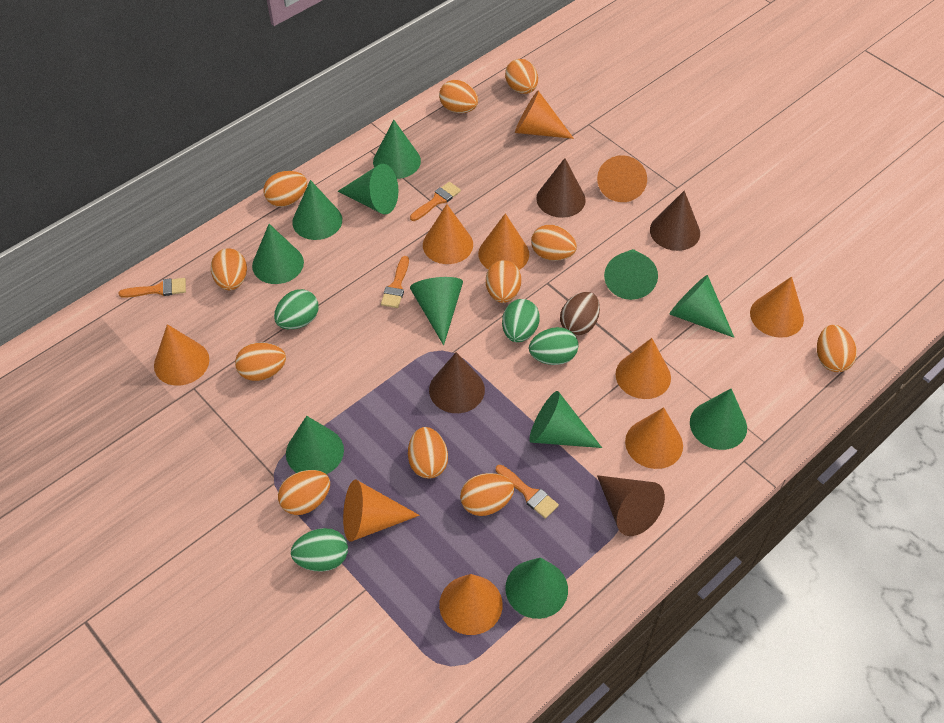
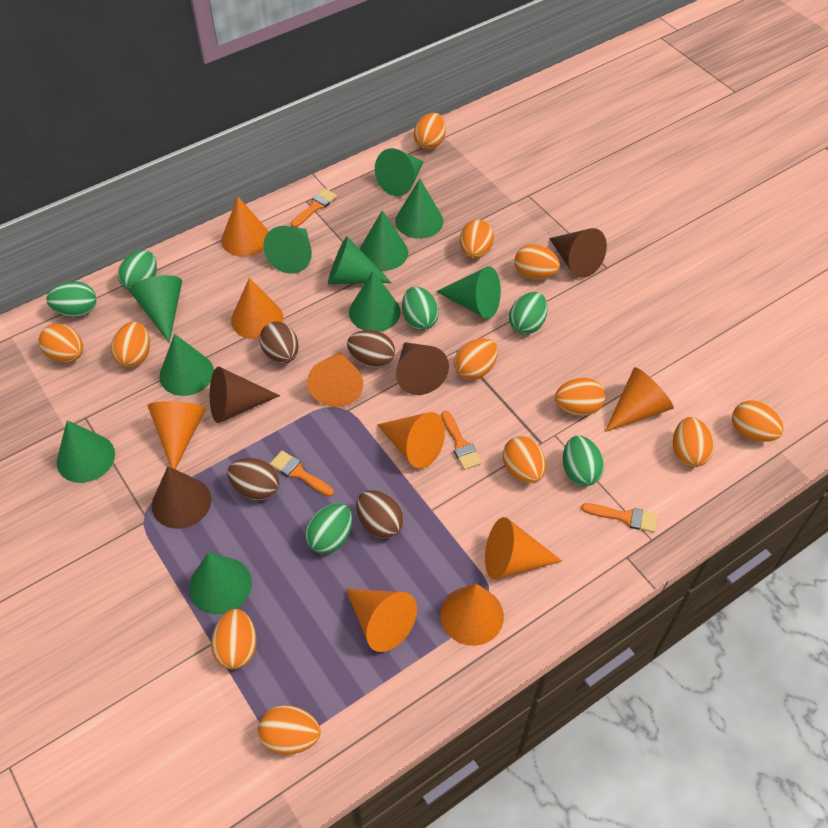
brown egg: 1 -> 4
green egg: 4 -> 6
orange cone: 10 -> 9
orange egg: 11 -> 12

